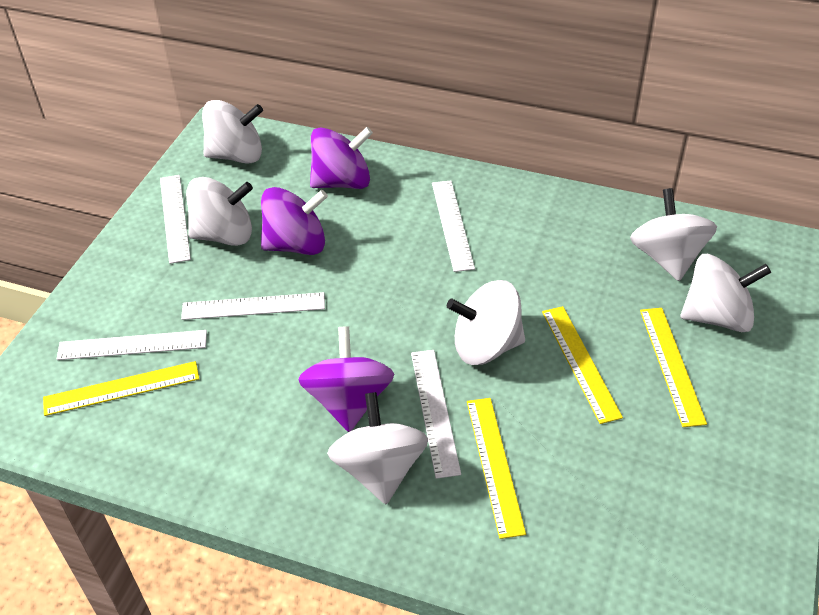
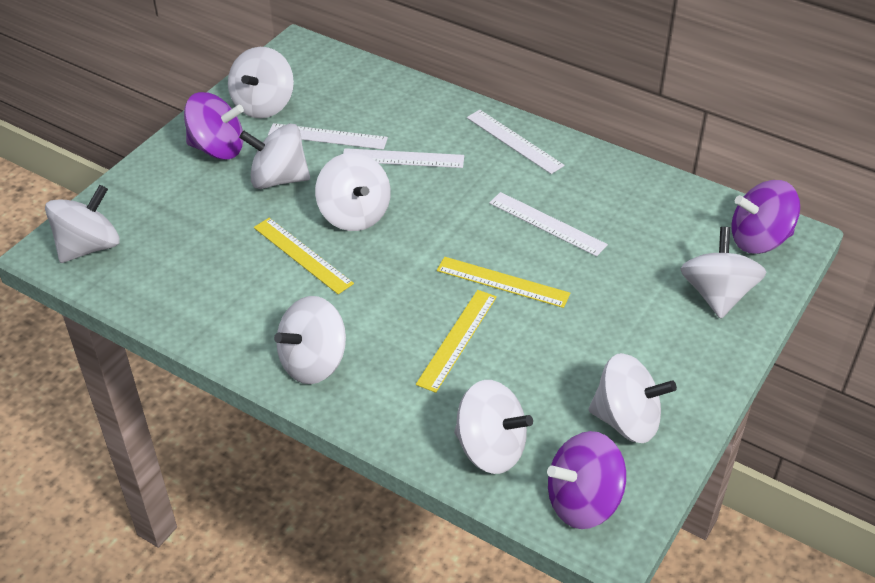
white ruler: 5 -> 4
white spinning top: 6 -> 8
yellow ruler: 4 -> 3

